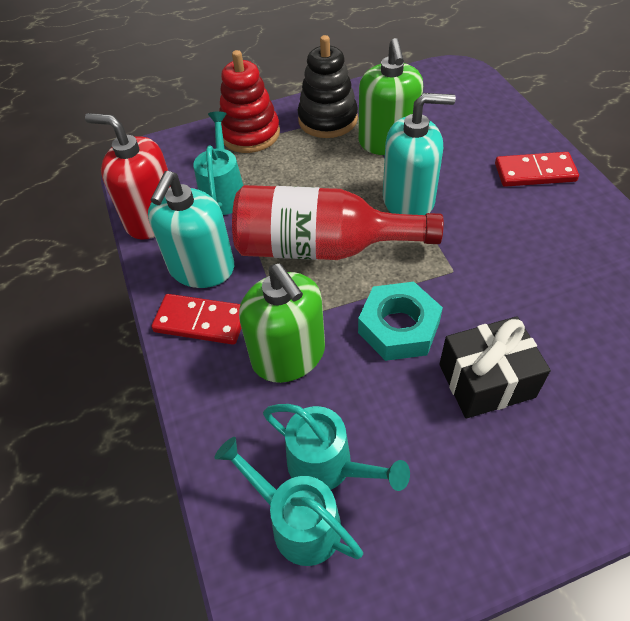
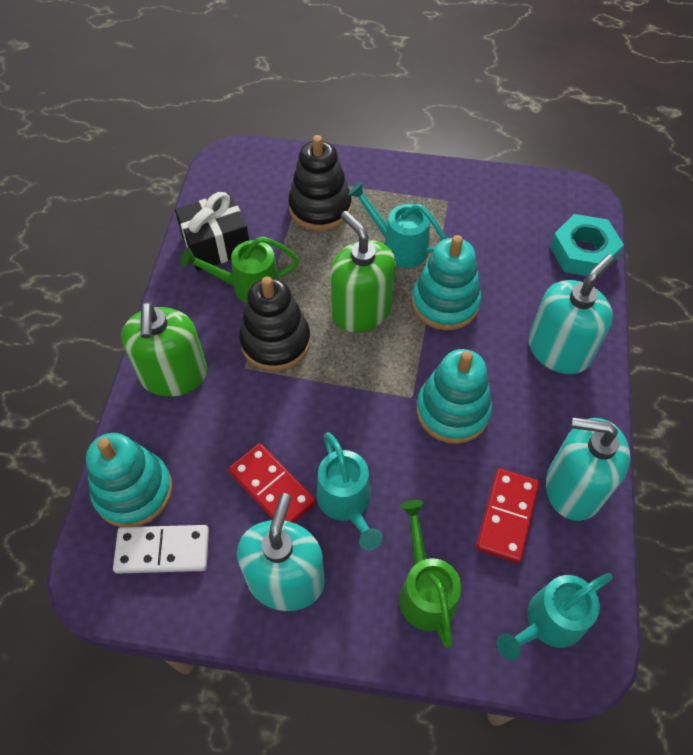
black stacking toy: 1 -> 2
green watering can: 0 -> 2
red bottle: 1 -> 0
red soap dispenser: 1 -> 0
red stacking toy: 1 -> 0
turquoise soap dispenser: 2 -> 3
turquoise stacking toy: 0 -> 3
white domino: 0 -> 1

